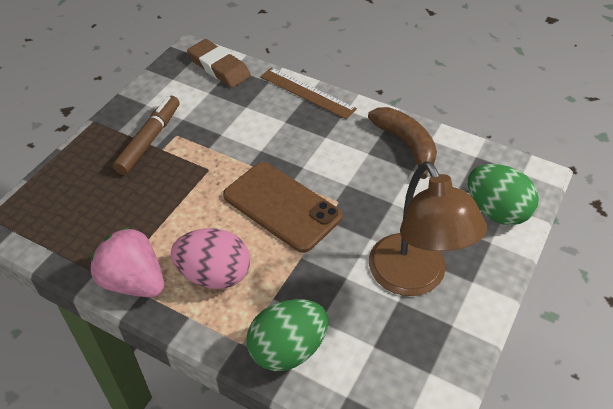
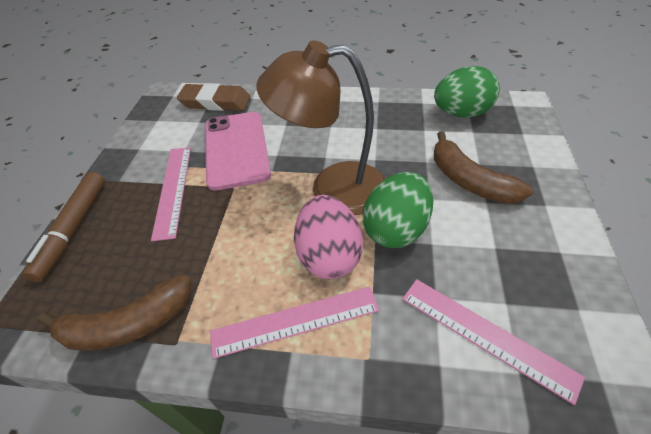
brown banana: 1 -> 2
brown phone: 1 -> 0
brown ruler: 1 -> 0
pink phone: 0 -> 1
pink ruler: 0 -> 3
pink strawberry: 1 -> 0

